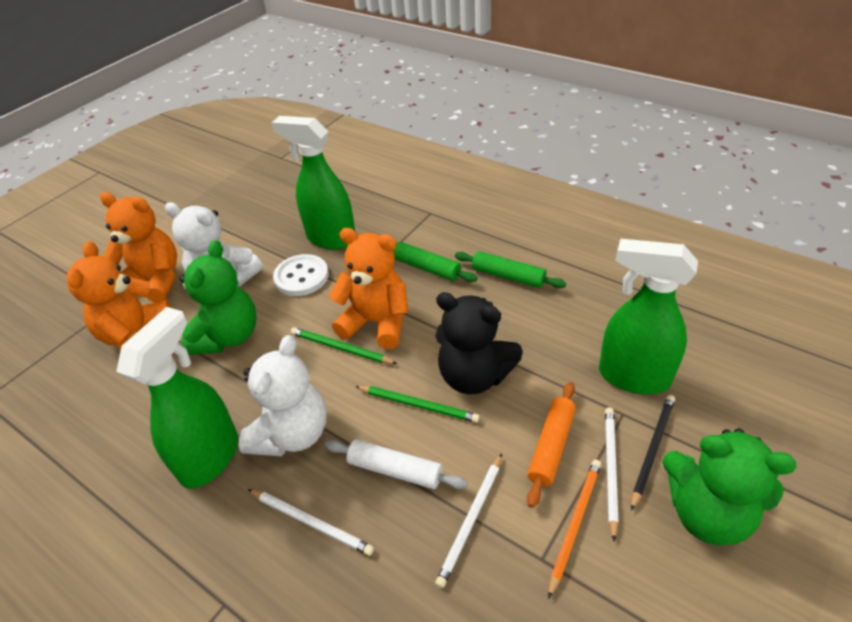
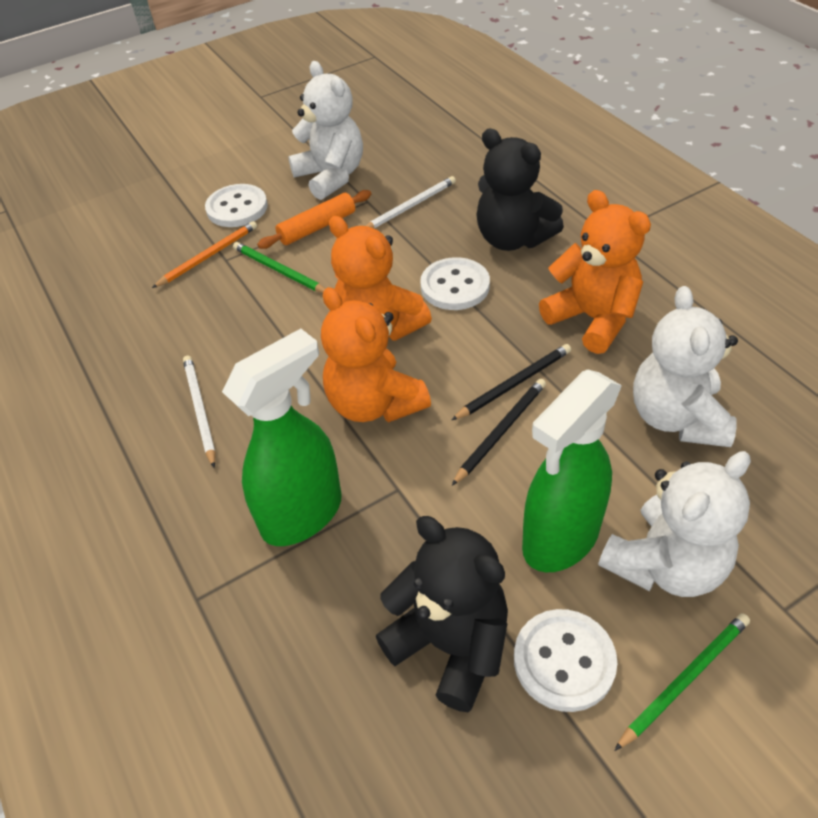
black pencil: 1 -> 2
black teddy bear: 1 -> 2
green rolling pin: 2 -> 0
green spray bottle: 3 -> 2
green teddy bear: 2 -> 0
white button: 1 -> 3
white pencil: 3 -> 2
white rolling pin: 1 -> 0
white teddy bear: 2 -> 3

